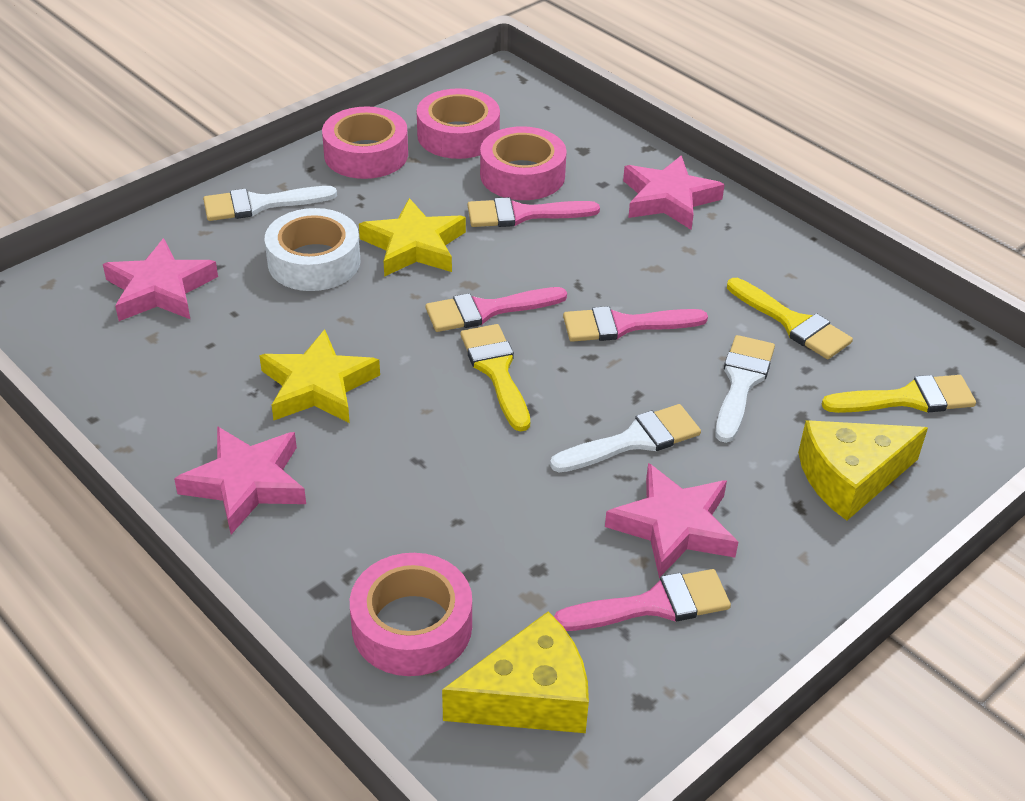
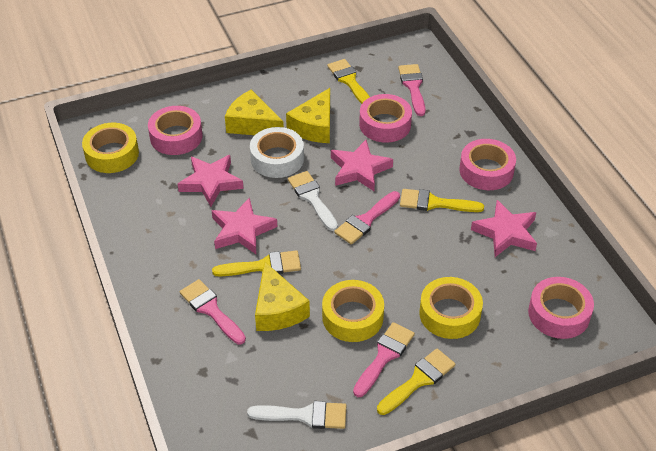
white brush: 3 -> 2
yellow brush: 3 -> 4
yellow cheese: 2 -> 3
yellow star: 2 -> 0
yellow tape: 0 -> 3

